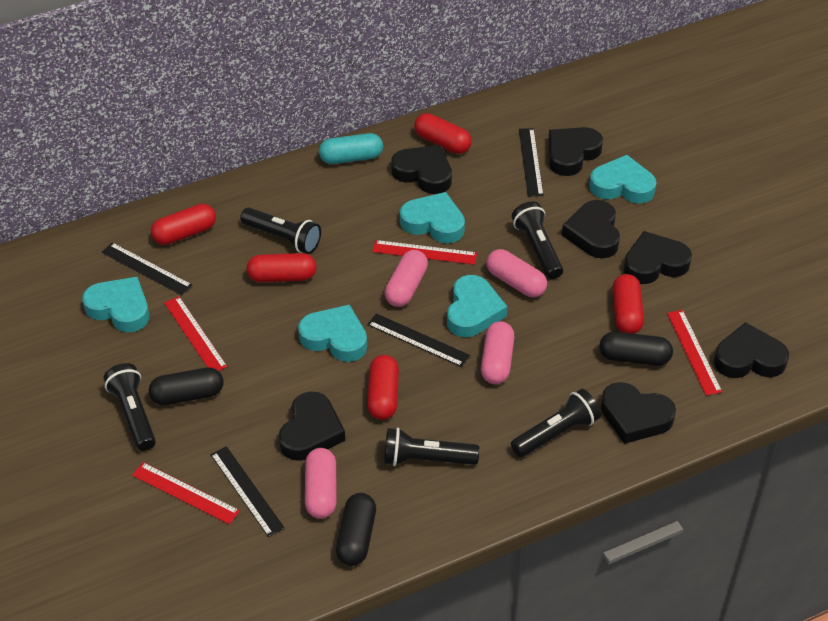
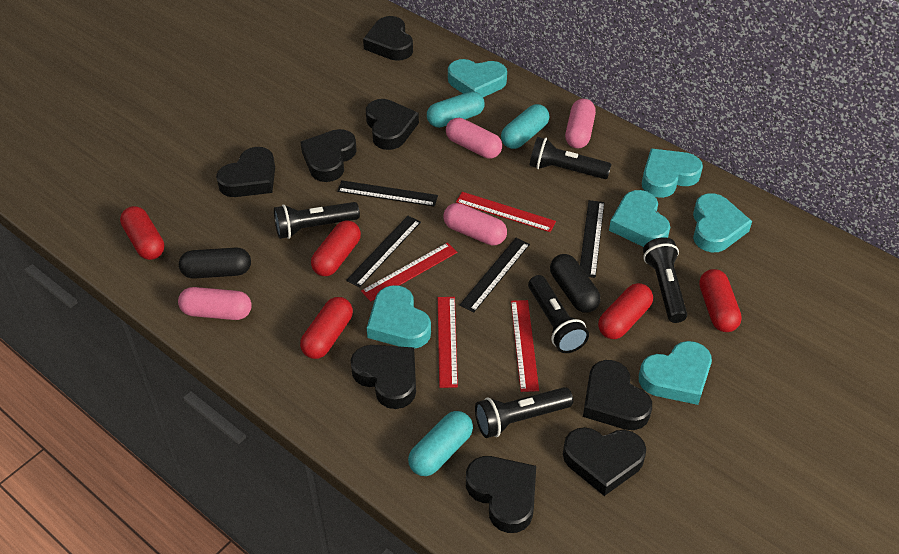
black capsule: 3 -> 2
black heart: 7 -> 8
turquoise capsule: 1 -> 3
turquoise heart: 5 -> 6

